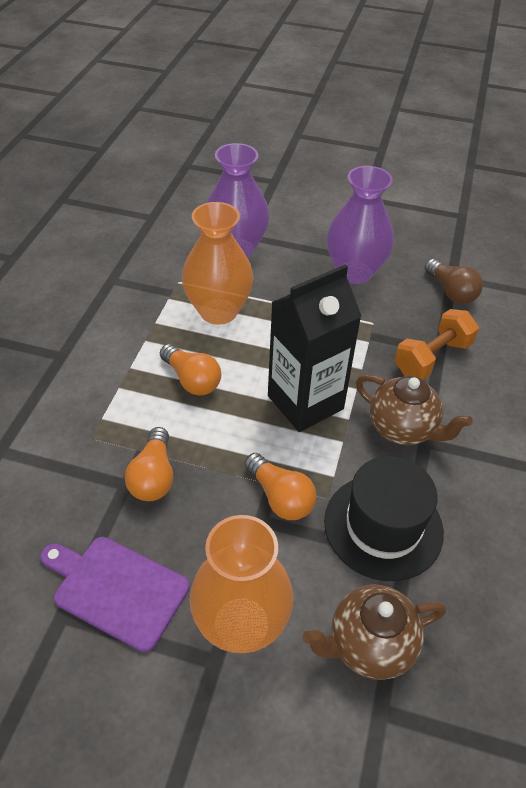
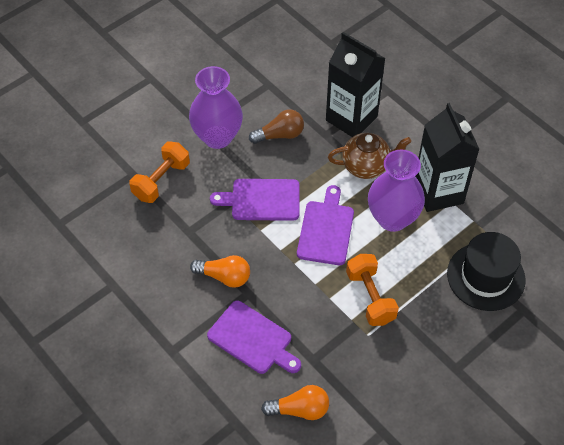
black carton: 1 -> 2
brown teapot: 2 -> 1
orange dumbbell: 1 -> 2
orange light bulb: 3 -> 2
orange vase: 2 -> 0
purple cutting board: 1 -> 3

